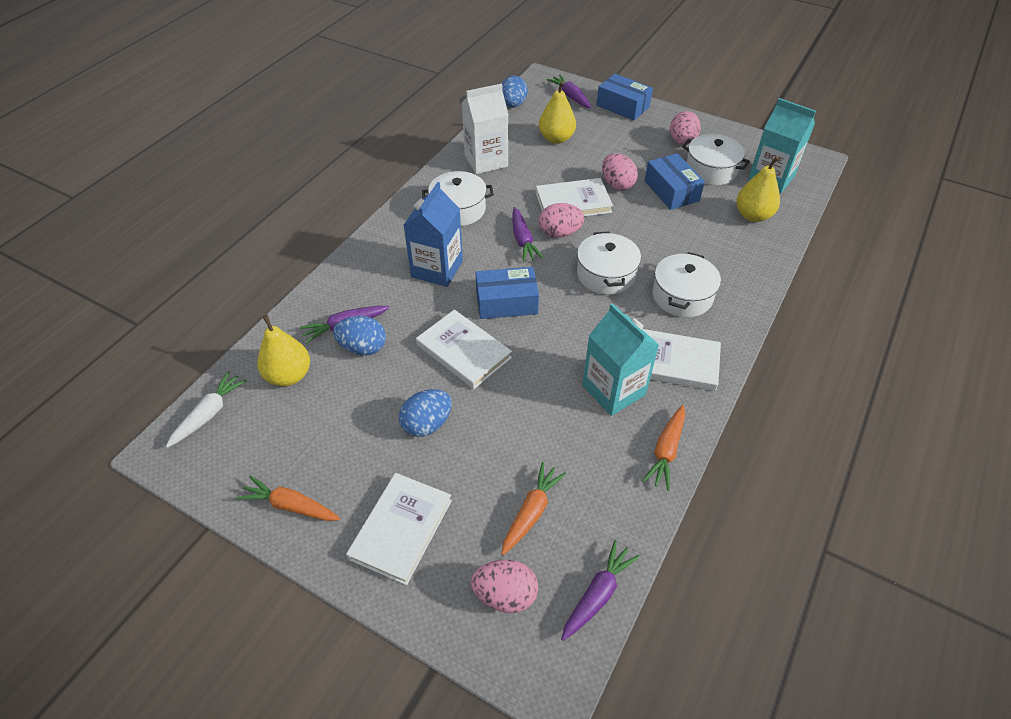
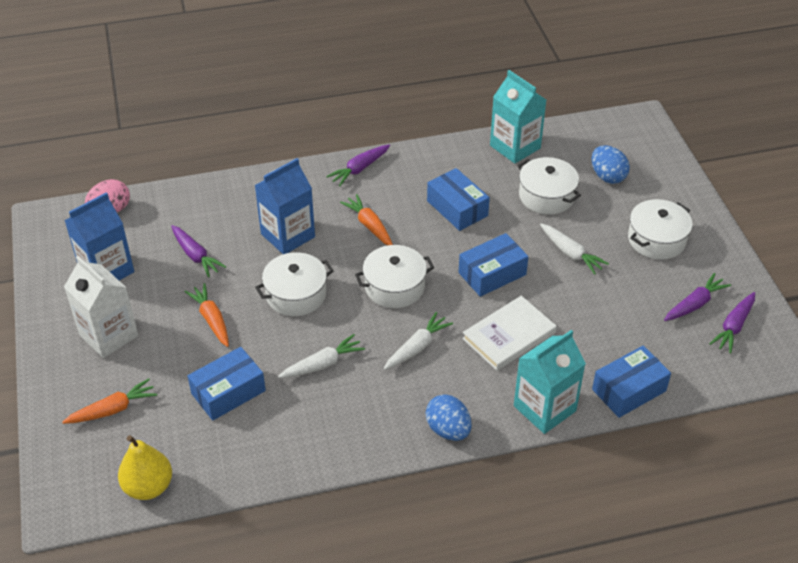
blue box: 3 -> 4
blue carton: 1 -> 2
blue egg: 3 -> 2
pink egg: 4 -> 1
white book: 4 -> 1
white carrot: 1 -> 3
yellow pear: 3 -> 1

